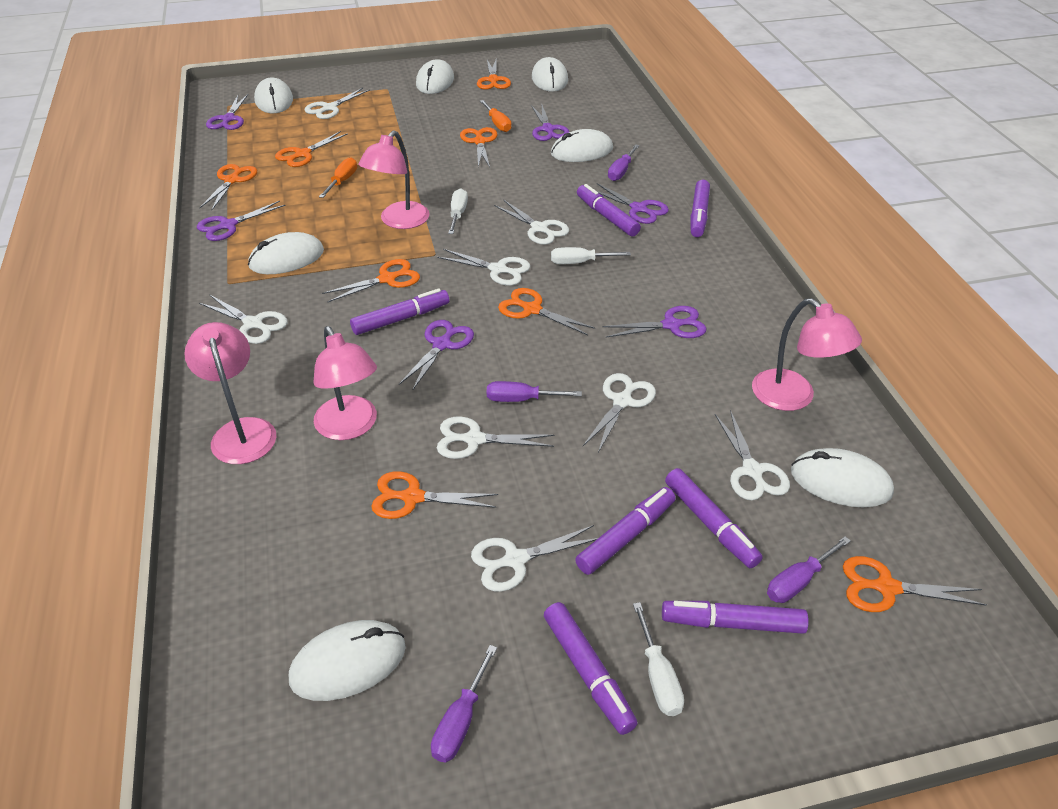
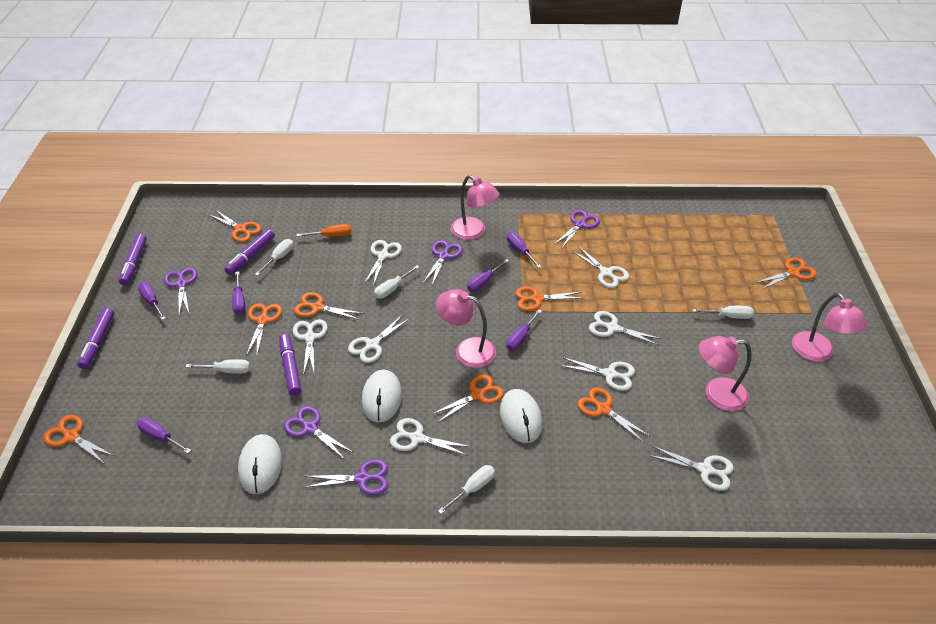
orange screwdriver: 2 -> 1
purple marker: 7 -> 4
purple scissors: 6 -> 5
purple screwdriver: 4 -> 6
white mouse: 7 -> 3
white screwdriver: 3 -> 5

